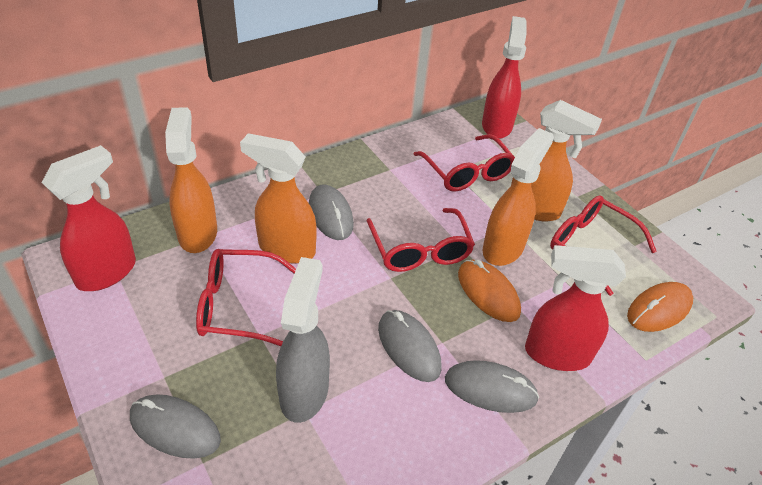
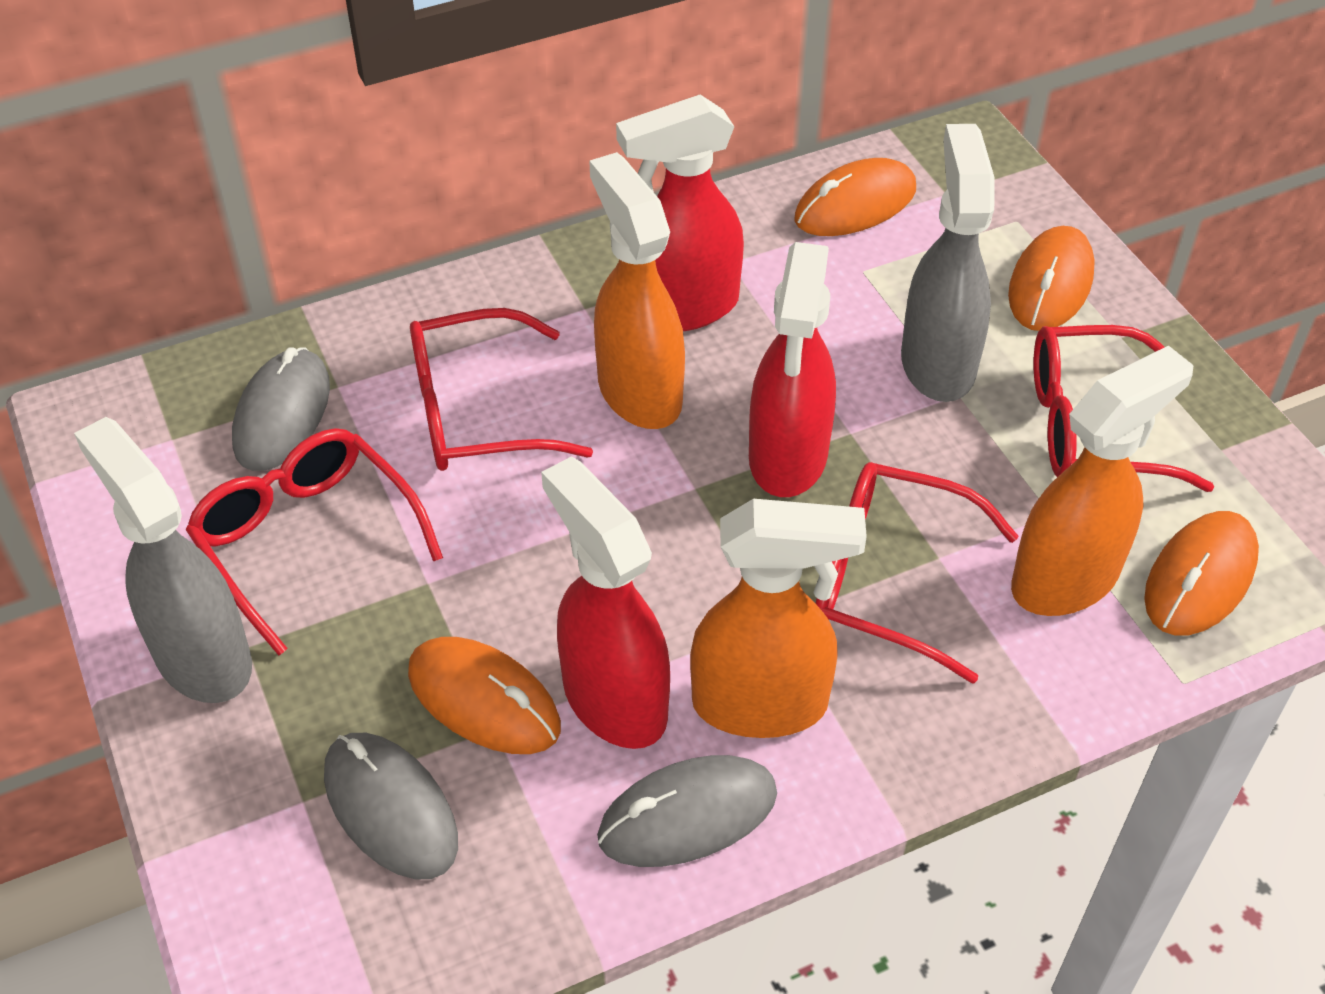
grey mouse: 4 -> 3
grey spray bottle: 1 -> 2
orange mouse: 2 -> 4
orange spray bottle: 4 -> 3

